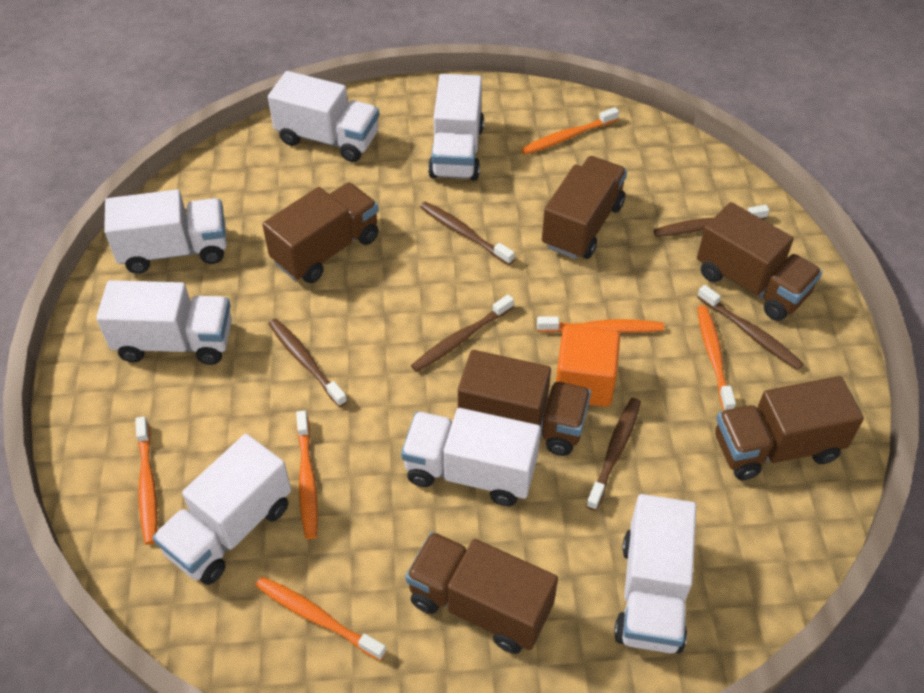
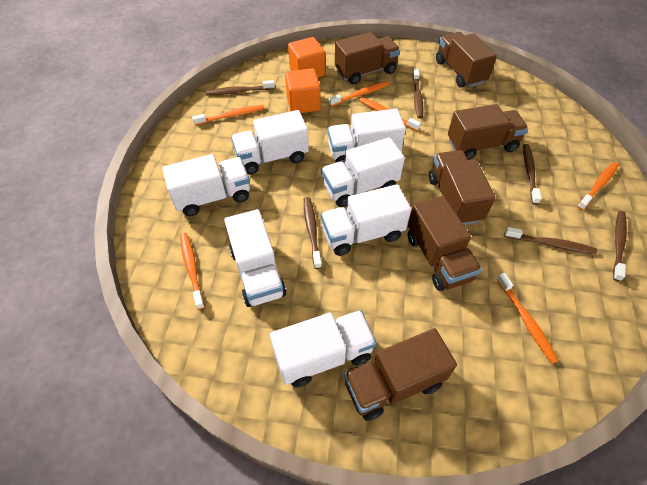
orange cube: 1 -> 2

